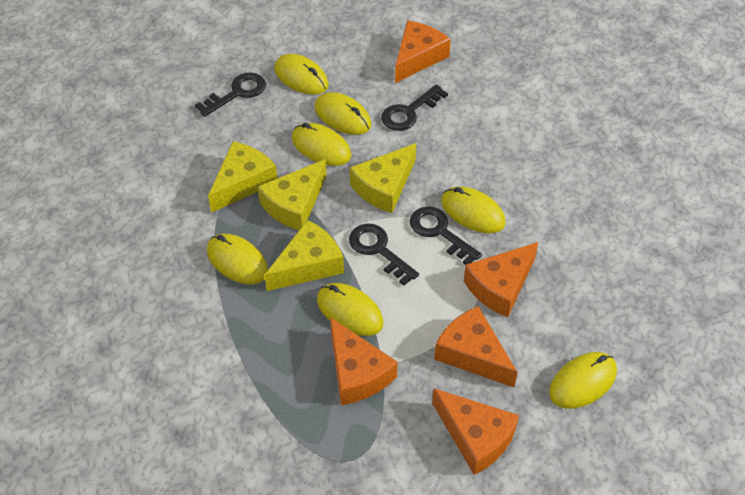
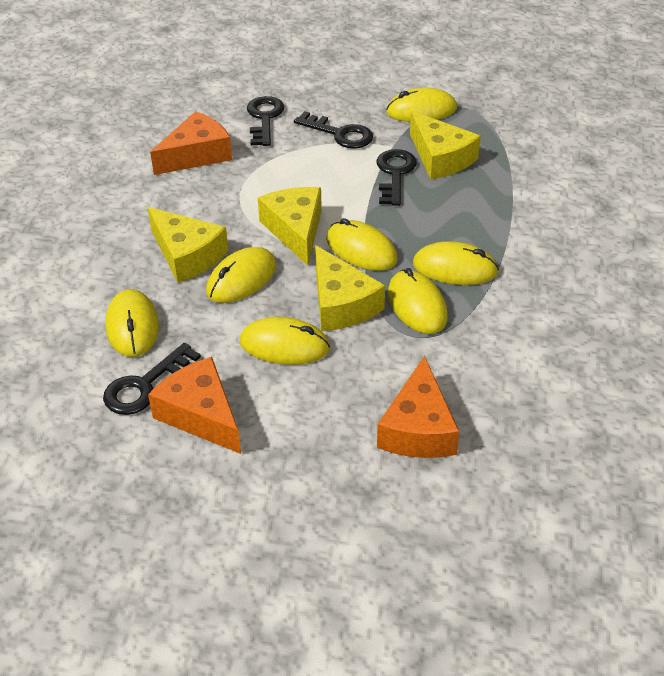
orange cheese: 5 -> 3

